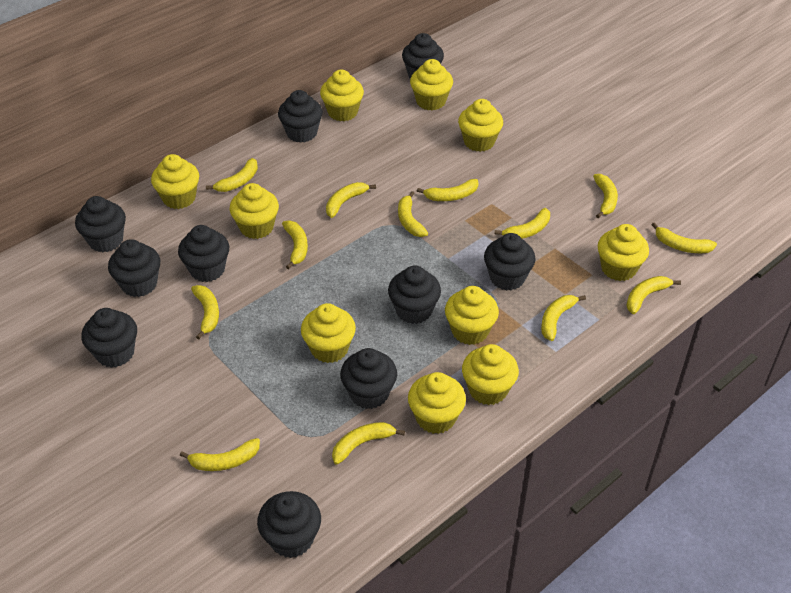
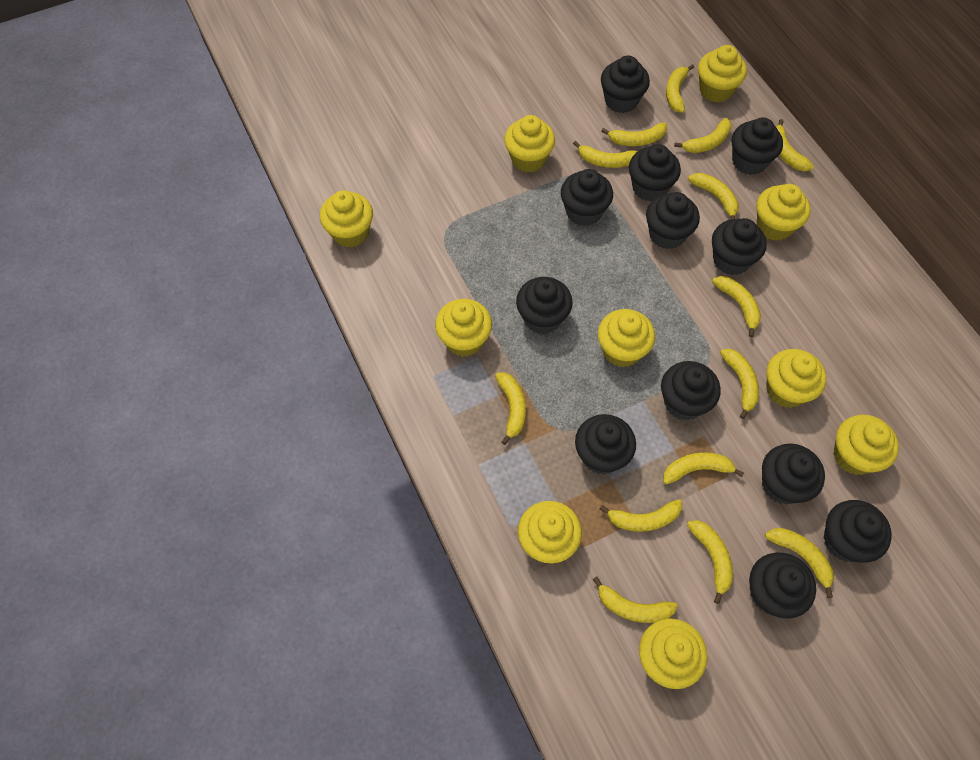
black cupcake: 10 -> 12
yellow banana: 13 -> 14

